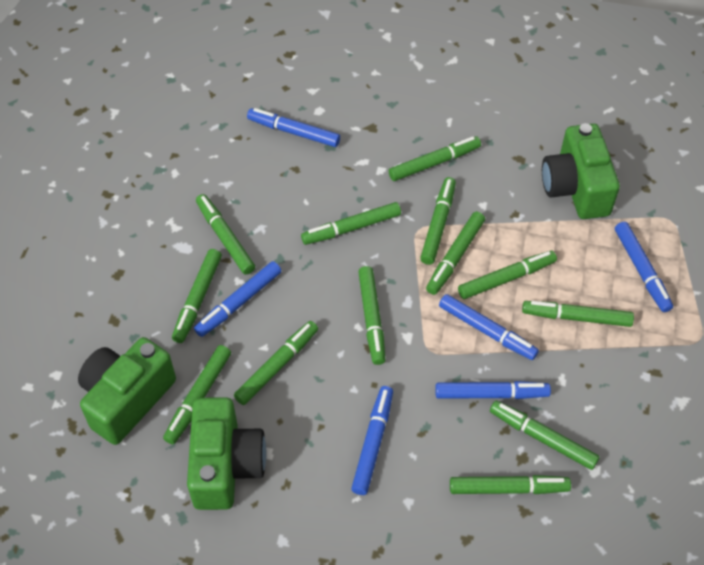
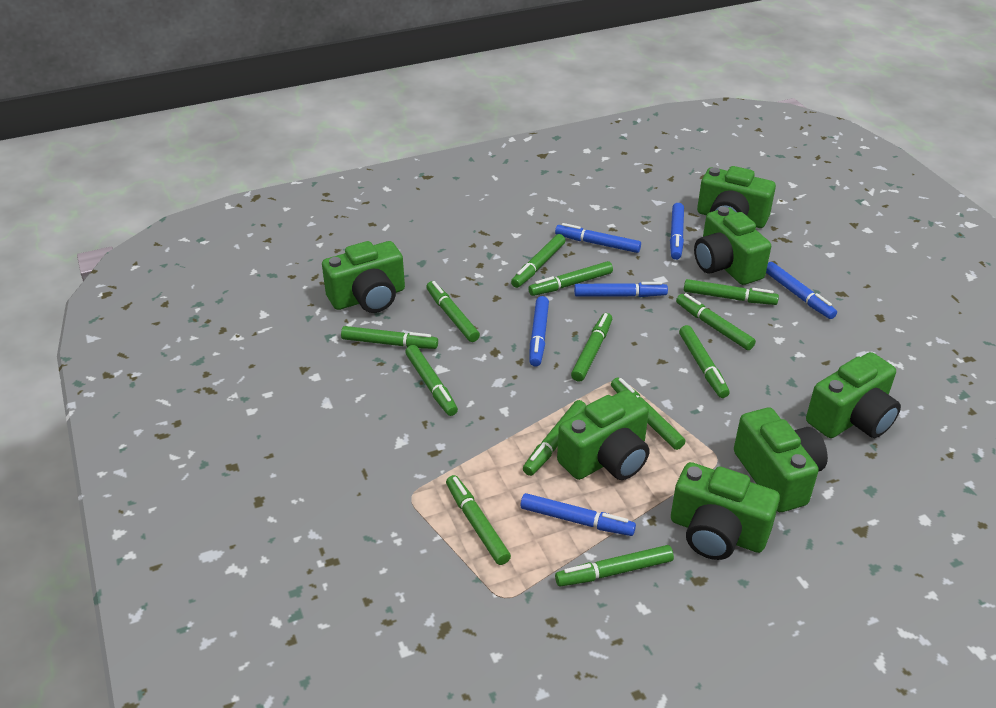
green camera: 3 -> 7

